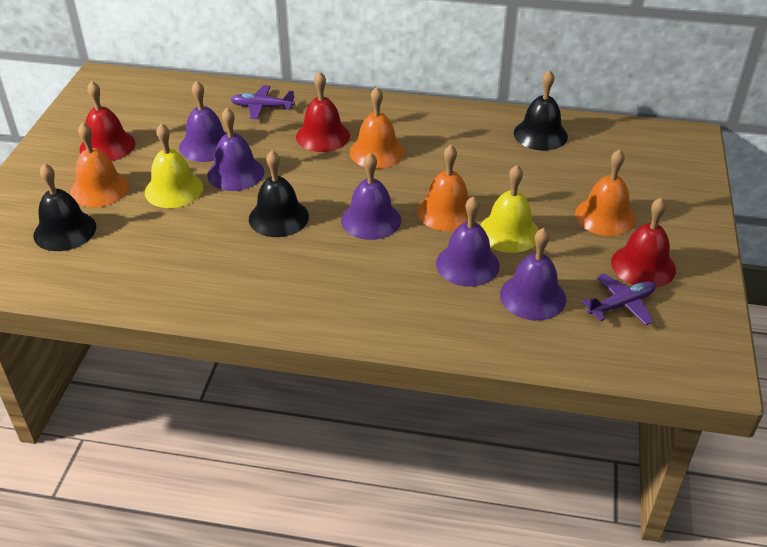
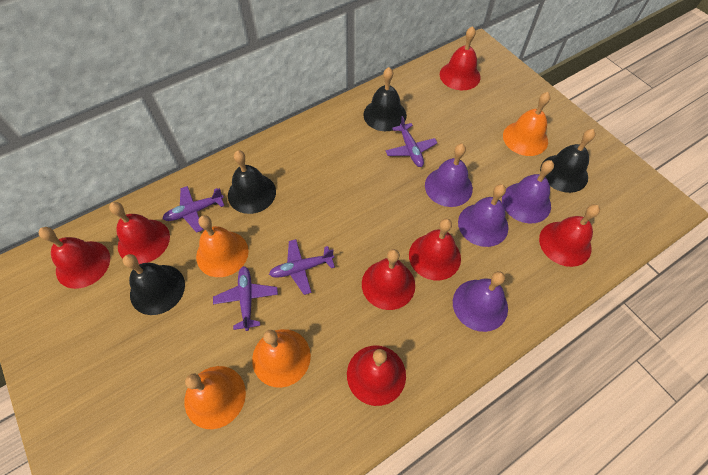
black bell: 3 -> 4
purple bell: 5 -> 4
purple plane: 2 -> 4
red bell: 3 -> 7
yellow bell: 2 -> 0

